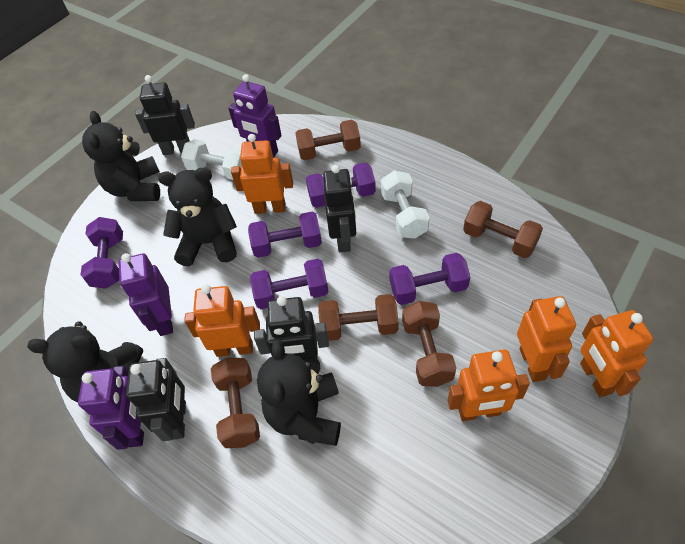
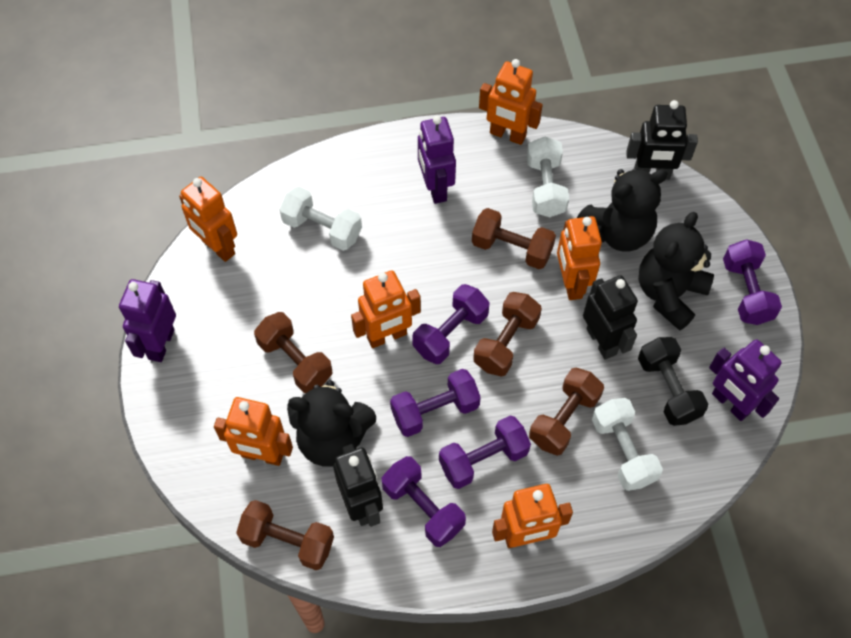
black dumbbell: 0 -> 1
black robot: 4 -> 3
black teddy bear: 4 -> 3
orange robot: 5 -> 6
white dumbbell: 2 -> 3

